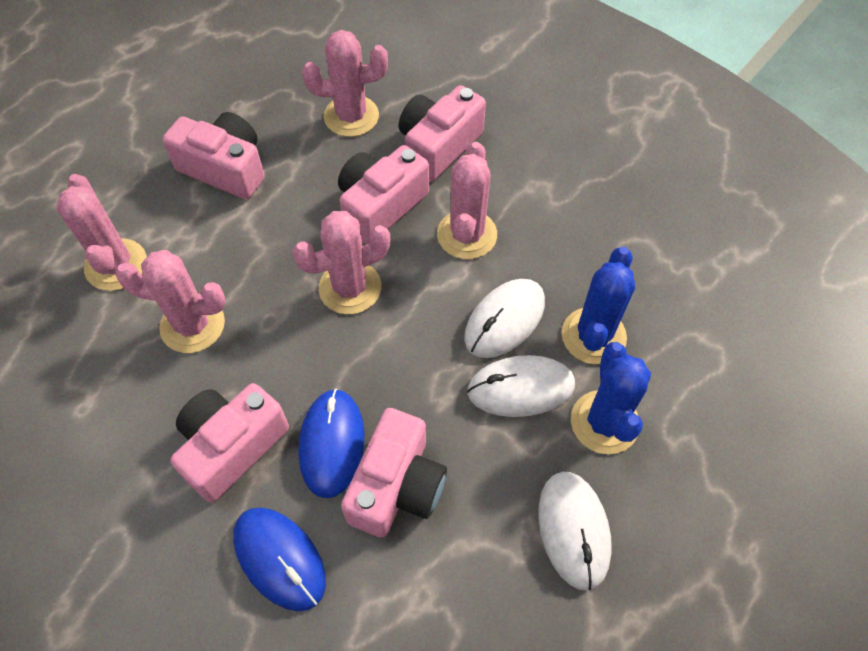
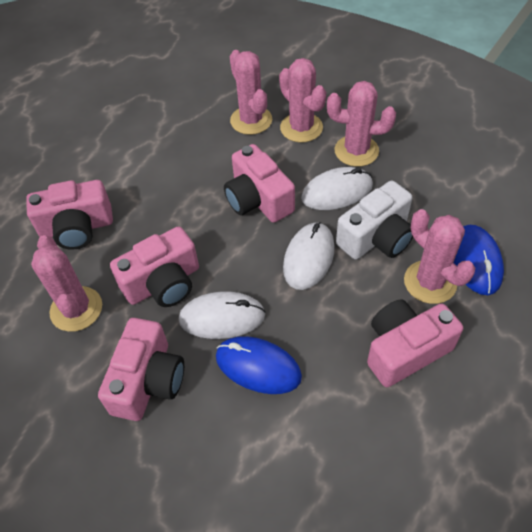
blue cactus: 2 -> 0
white camera: 0 -> 1

